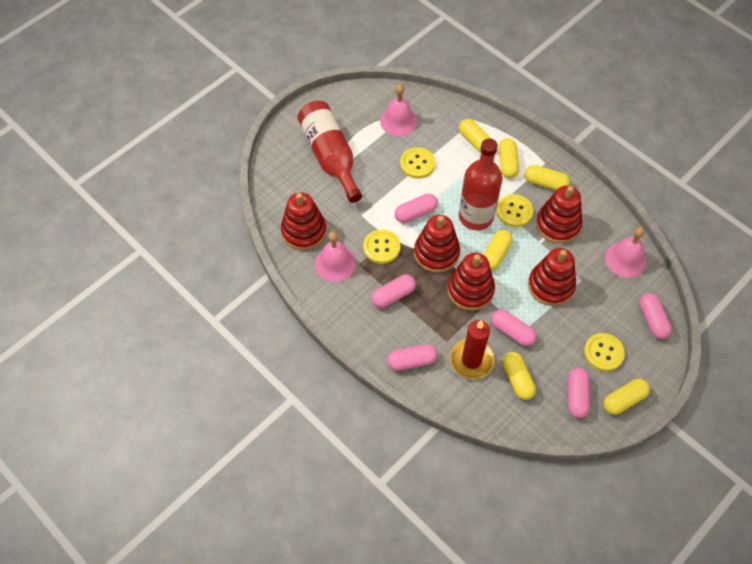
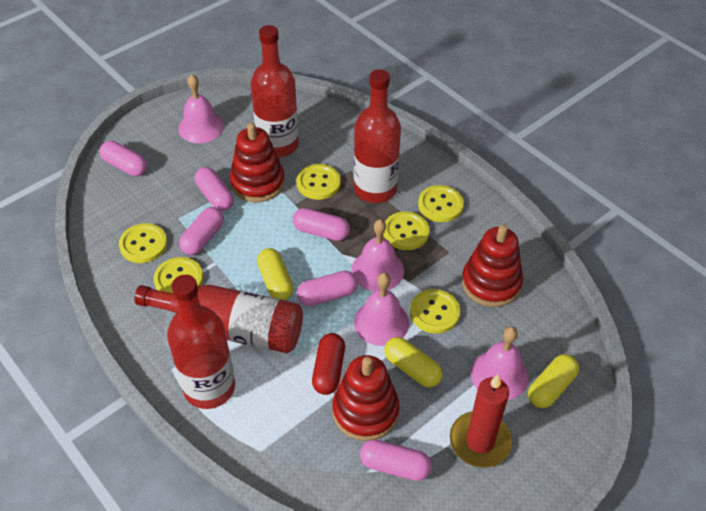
pink bell: 3 -> 4
red bottle: 2 -> 4
red capsule: 0 -> 1
red stacking toy: 5 -> 3
yellow button: 4 -> 6
yellow capsule: 6 -> 3

